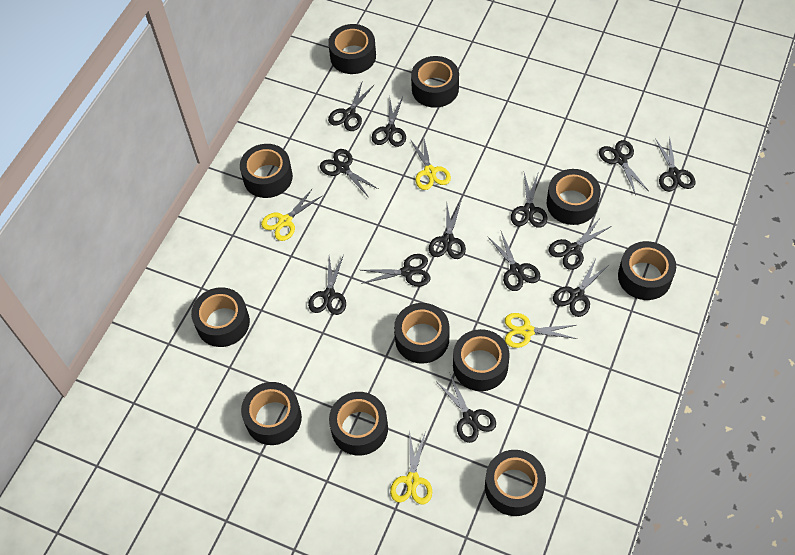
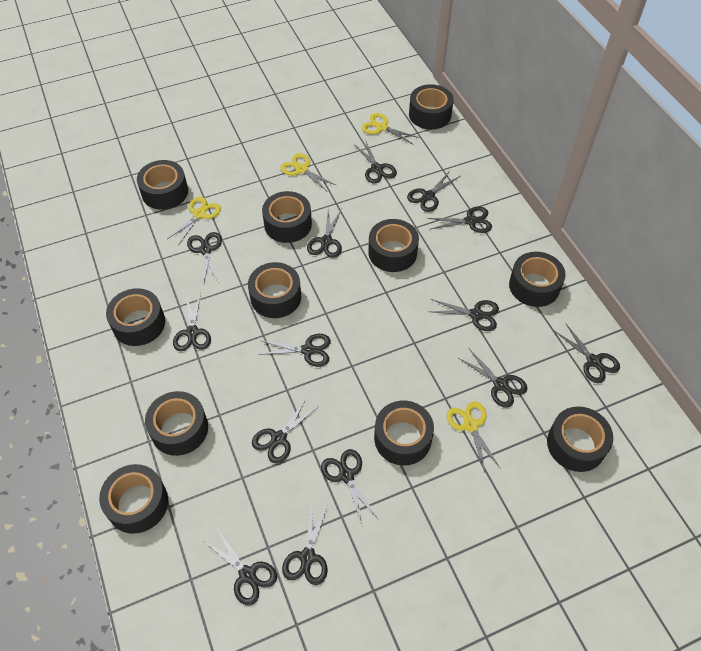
black scissors: 13 -> 14

